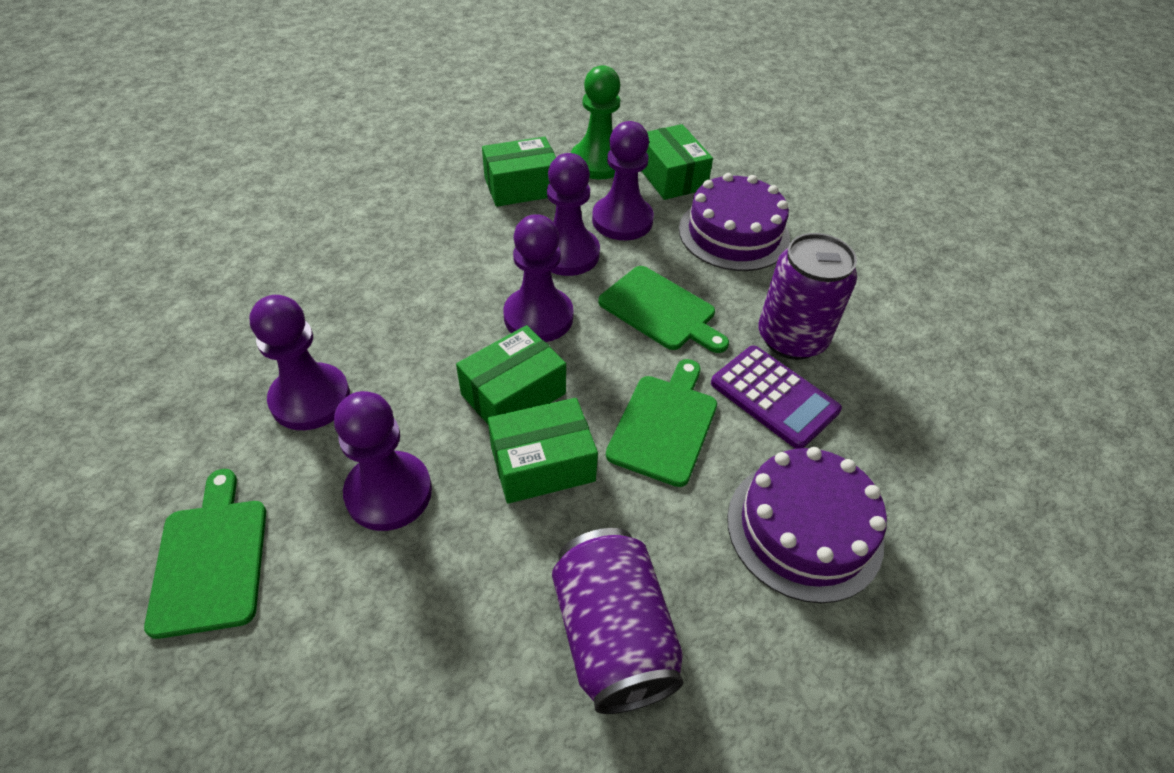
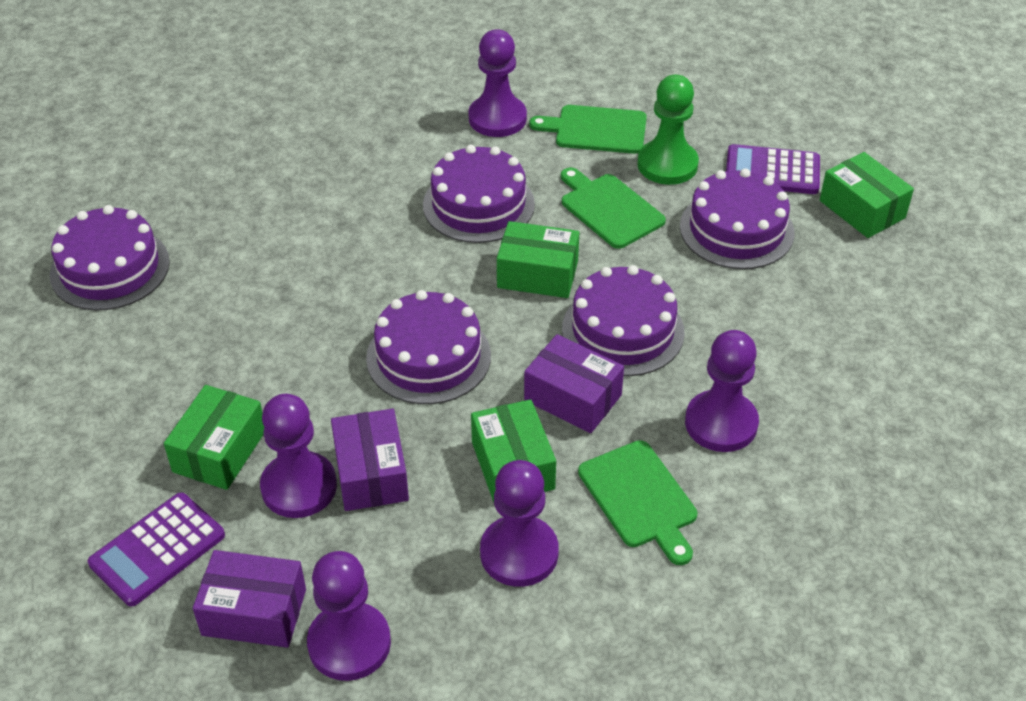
purple box: 0 -> 3
purple cake: 2 -> 5
purple calculator: 1 -> 2
purple can: 2 -> 0

